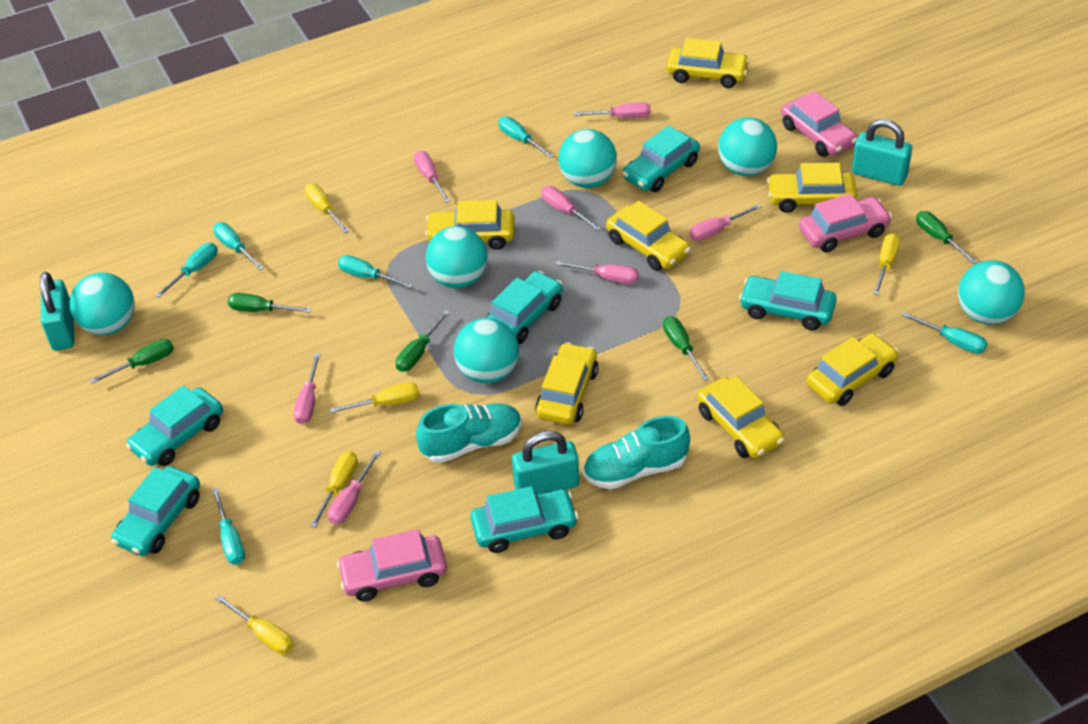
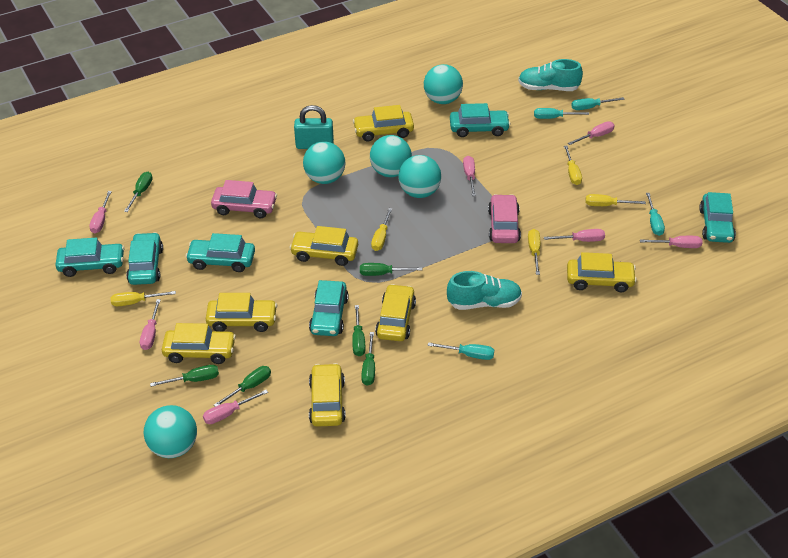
green screwdriver: 5 -> 6
pink car: 3 -> 2
turquoise ball: 6 -> 5
turquoise padlock: 3 -> 1
turquoise screwdriver: 6 -> 4

